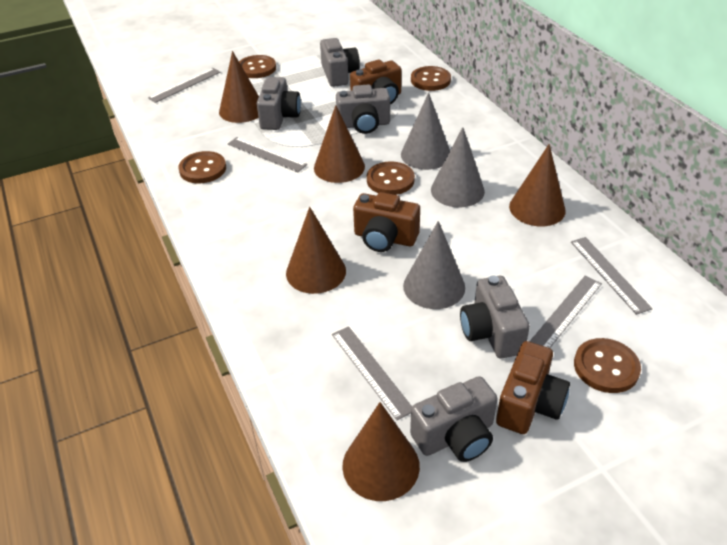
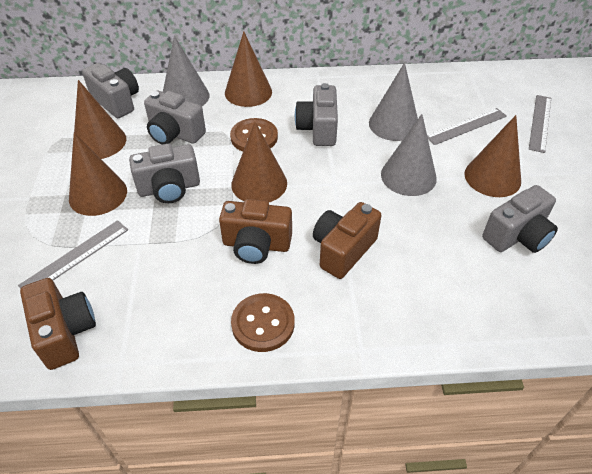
brown button: 5 -> 2
grey ruler: 5 -> 3

